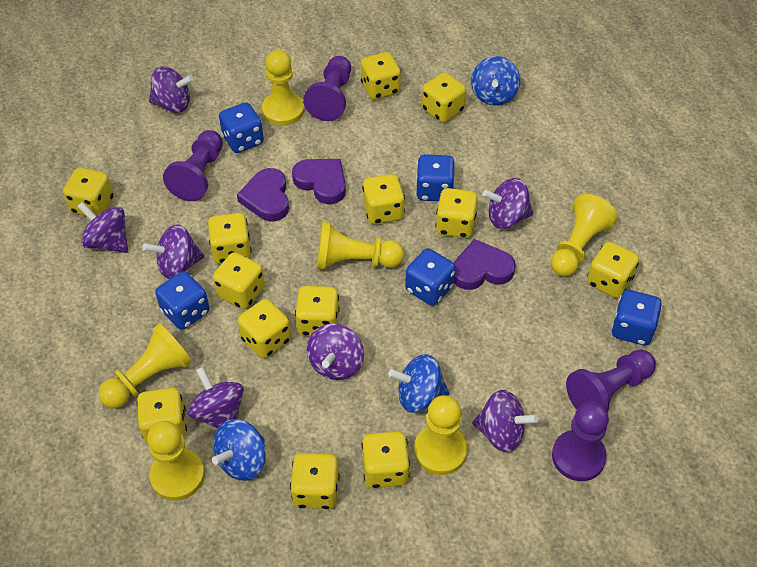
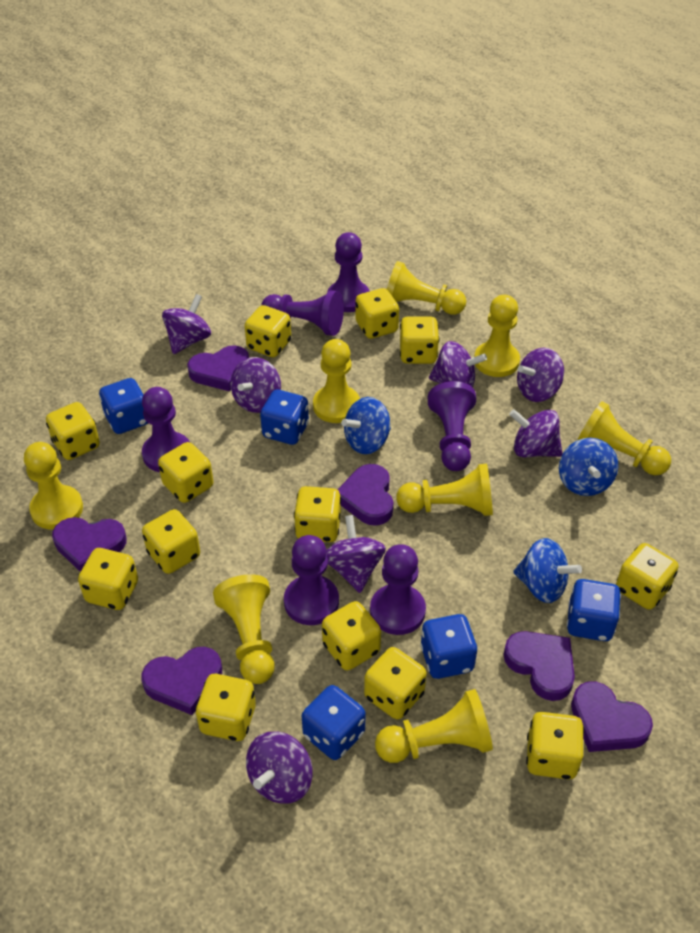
purple heart: 3 -> 6
purple pawn: 4 -> 6
yellow pawn: 6 -> 8

